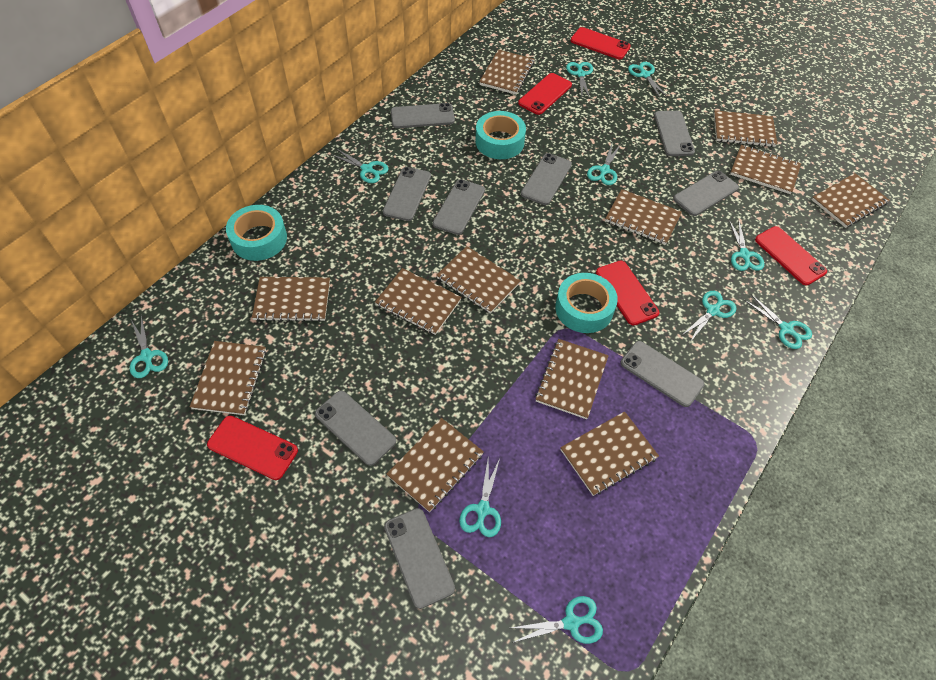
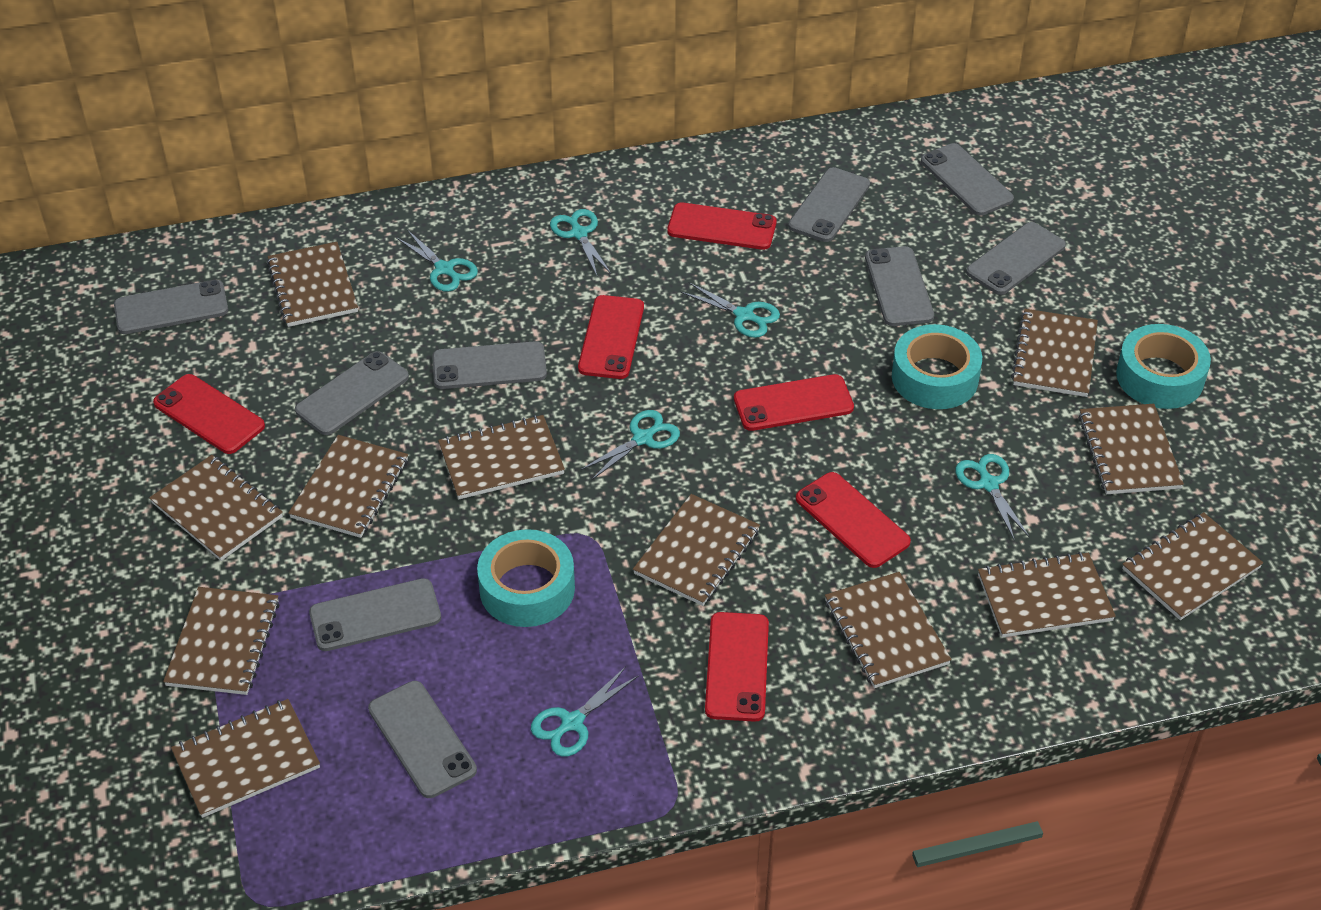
red phone: 5 -> 6
turquoise scissors: 10 -> 6

